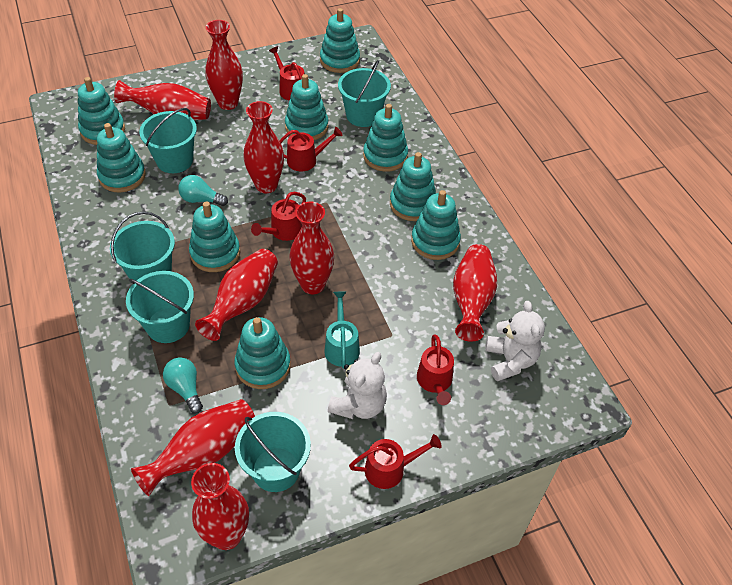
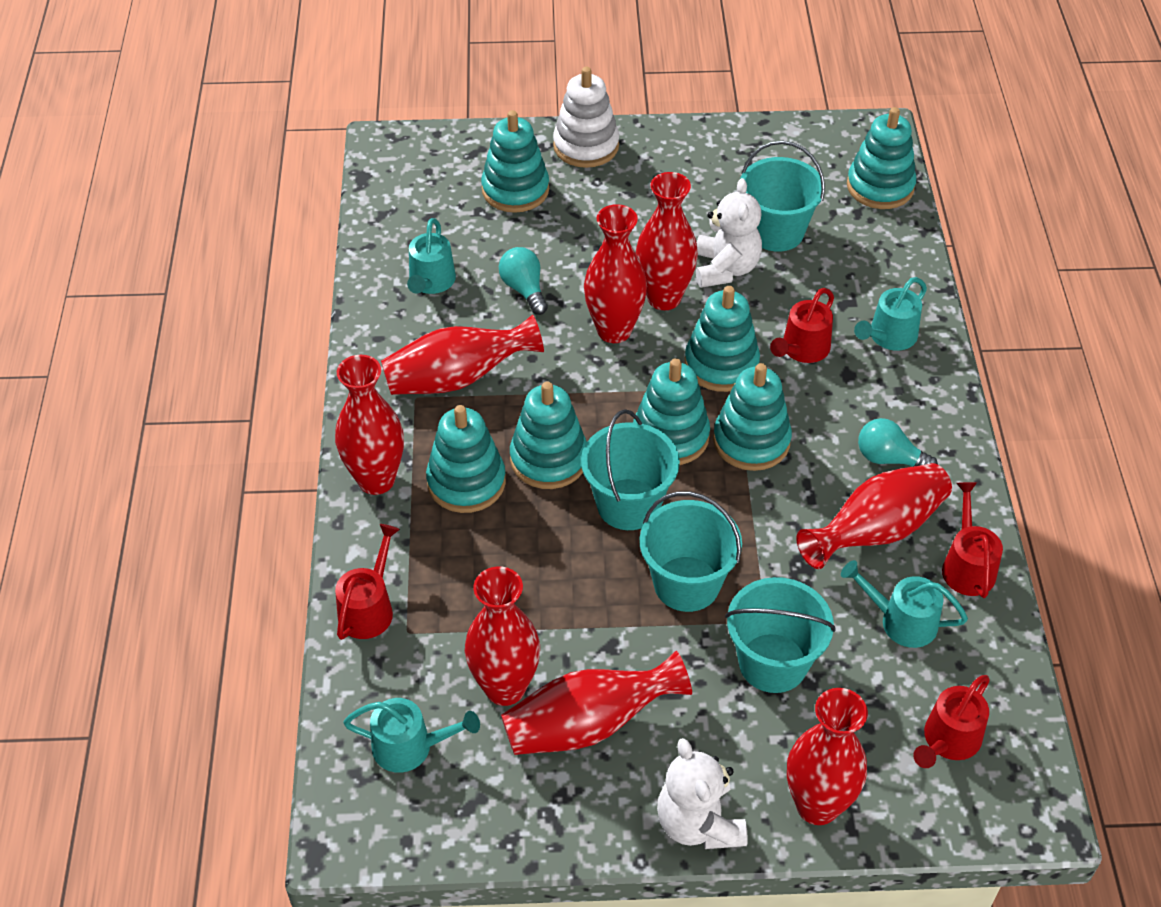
red watering can: 5 -> 4
turquoise bucket: 5 -> 4
turquoise stacking toy: 9 -> 7
turquoise watering can: 1 -> 4
white stacking toy: 0 -> 1

